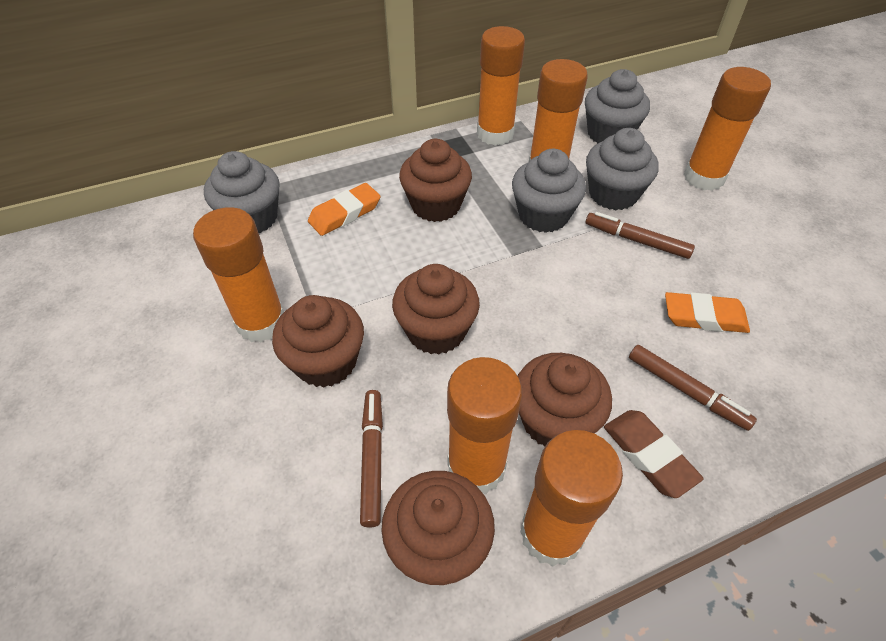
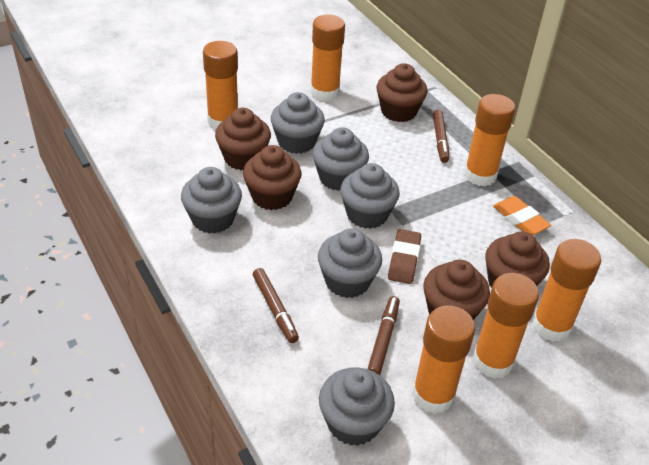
grey cupcake: 4 -> 6
orange eraser: 2 -> 1

